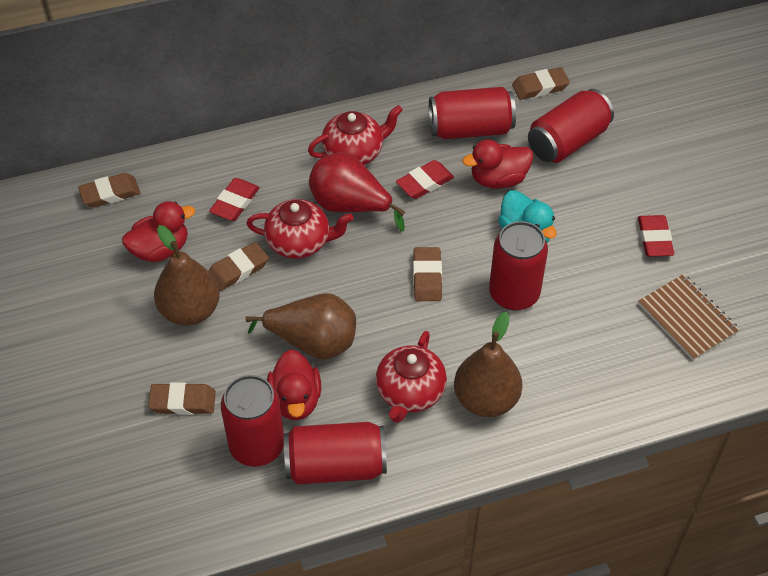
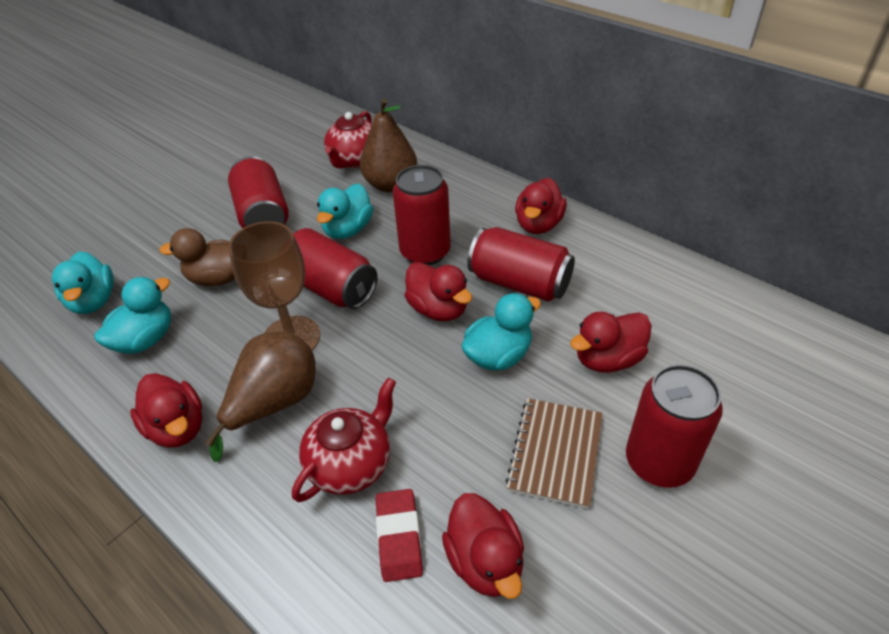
brown duck: 0 -> 1
brown eraser: 5 -> 0
brown goblet: 0 -> 1
brown pear: 3 -> 2
red duck: 3 -> 5
red eraser: 3 -> 1
red pear: 1 -> 0
red teapot: 3 -> 2
turquoise duck: 1 -> 4

